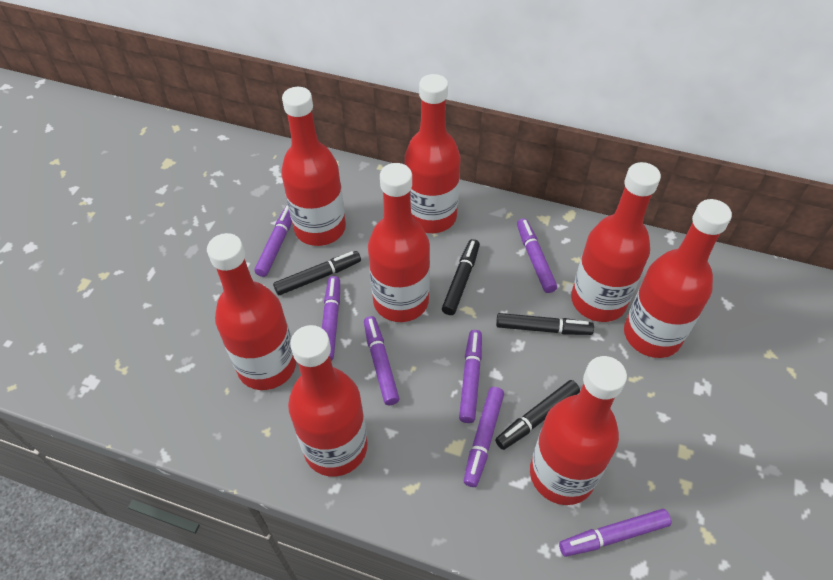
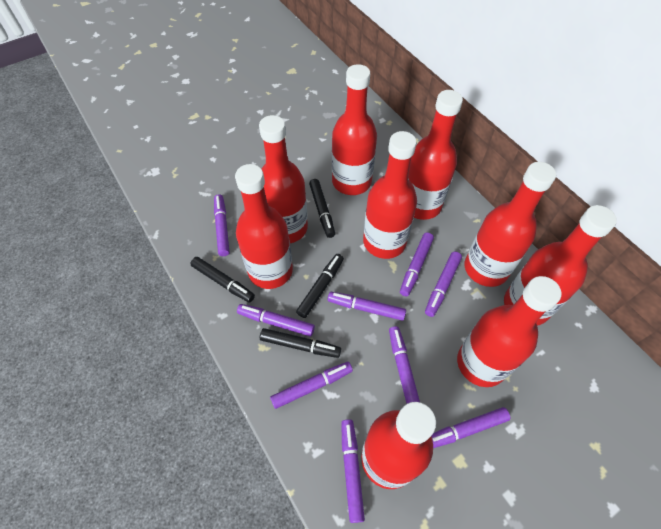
purple marker: 7 -> 9
red bottle: 8 -> 9

